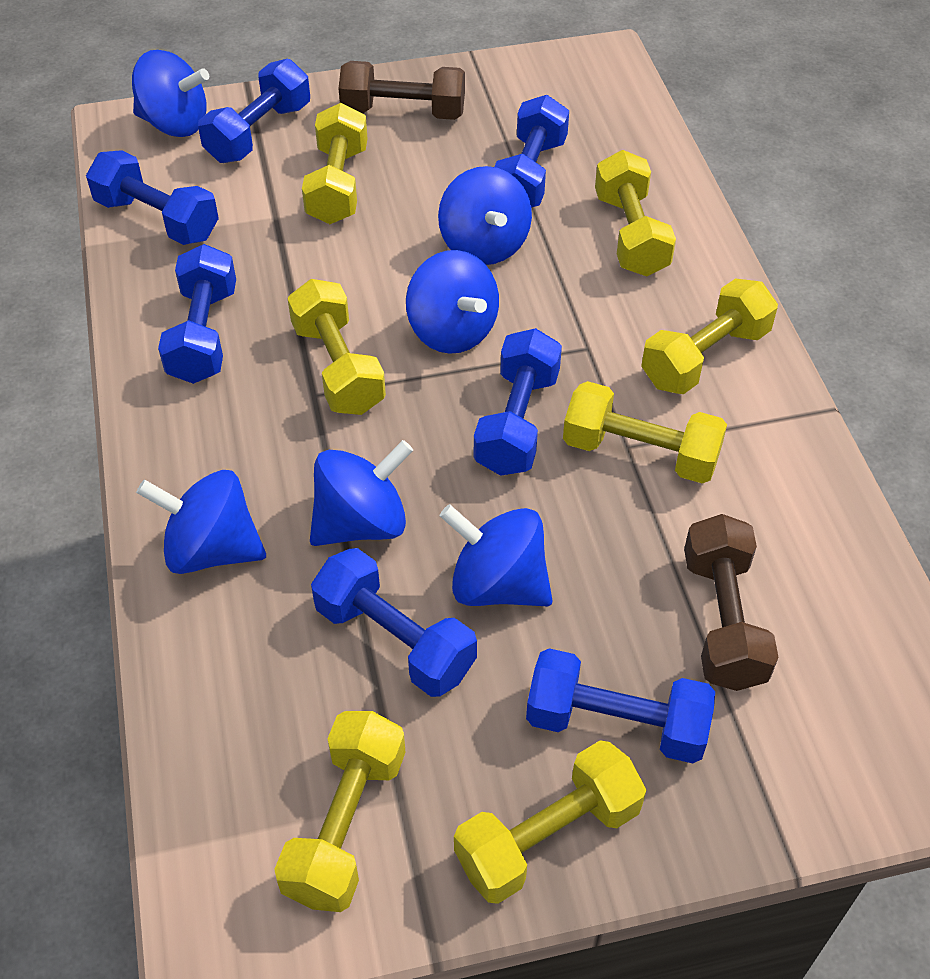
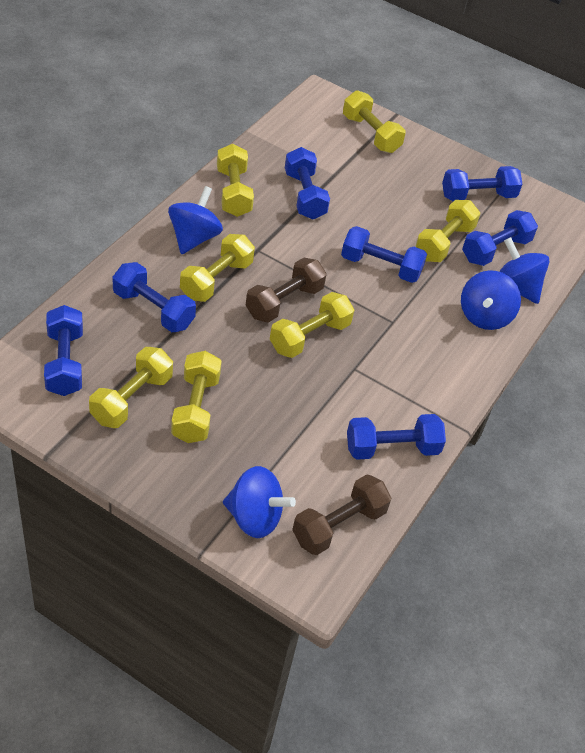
blue spinning top: 6 -> 4

